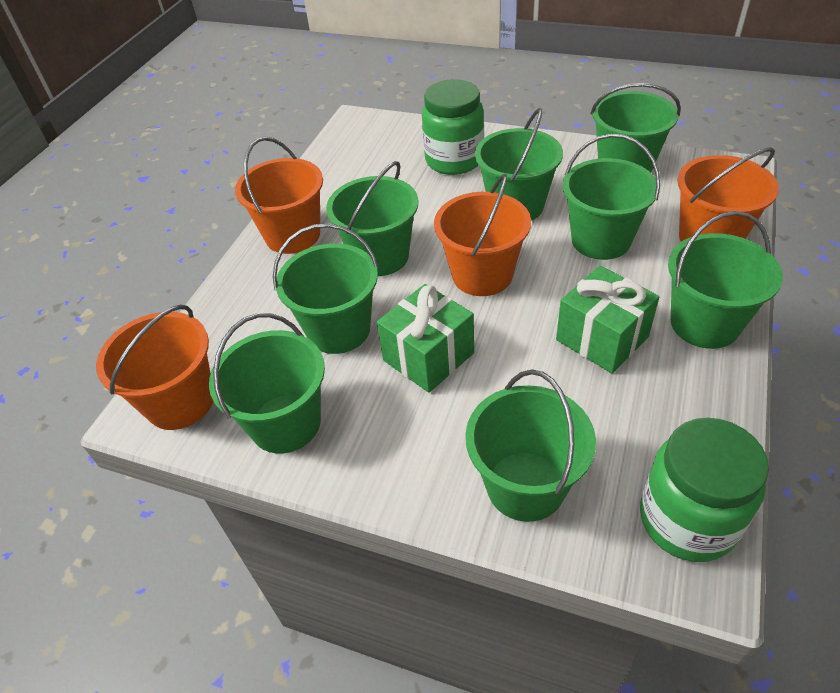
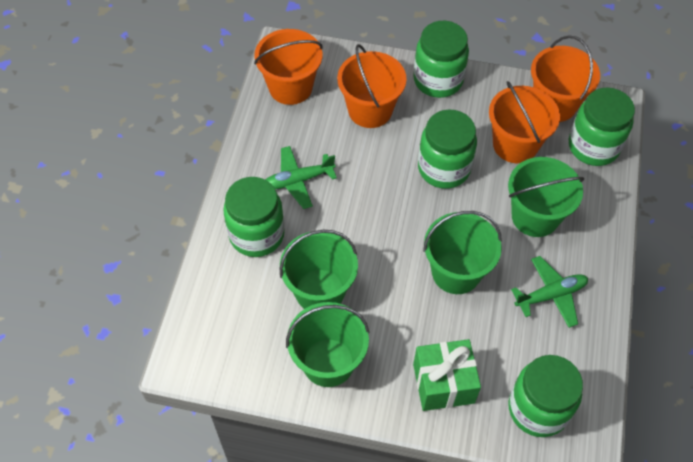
green bucket: 8 -> 4
green gift: 2 -> 1
green jar: 2 -> 5
green plane: 0 -> 2

